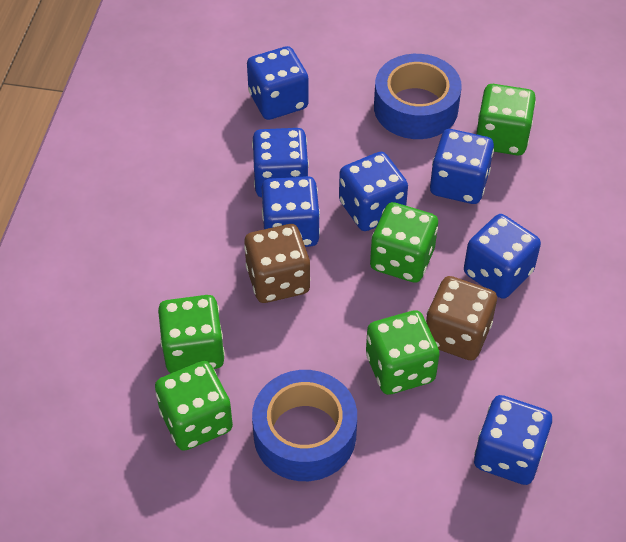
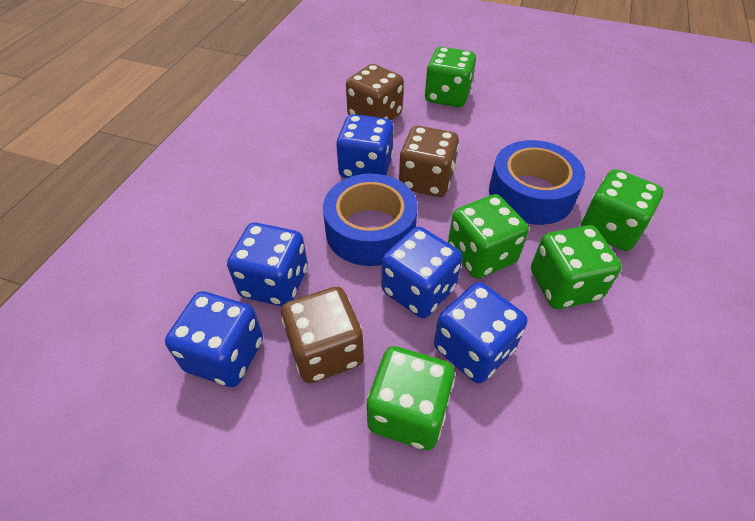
blue dice: 7 -> 5
brown dice: 2 -> 3

